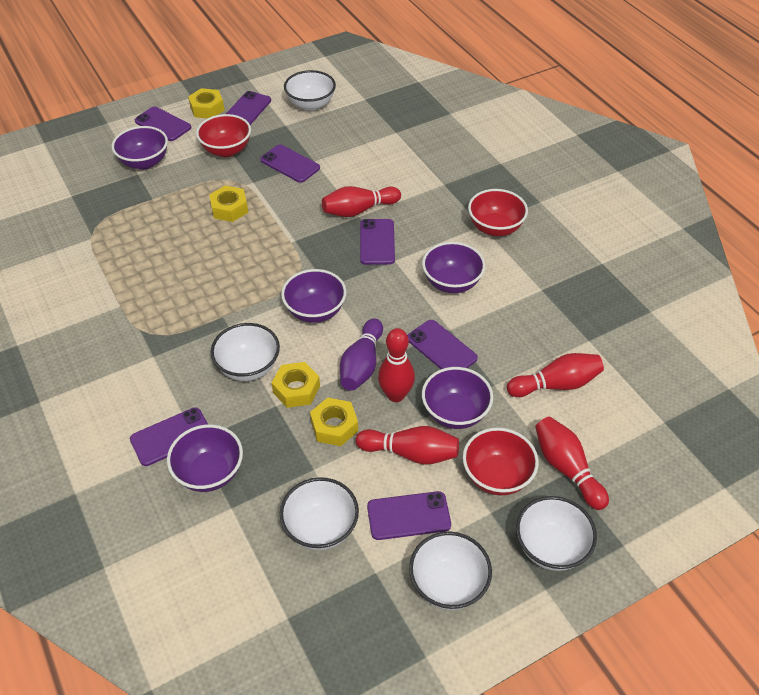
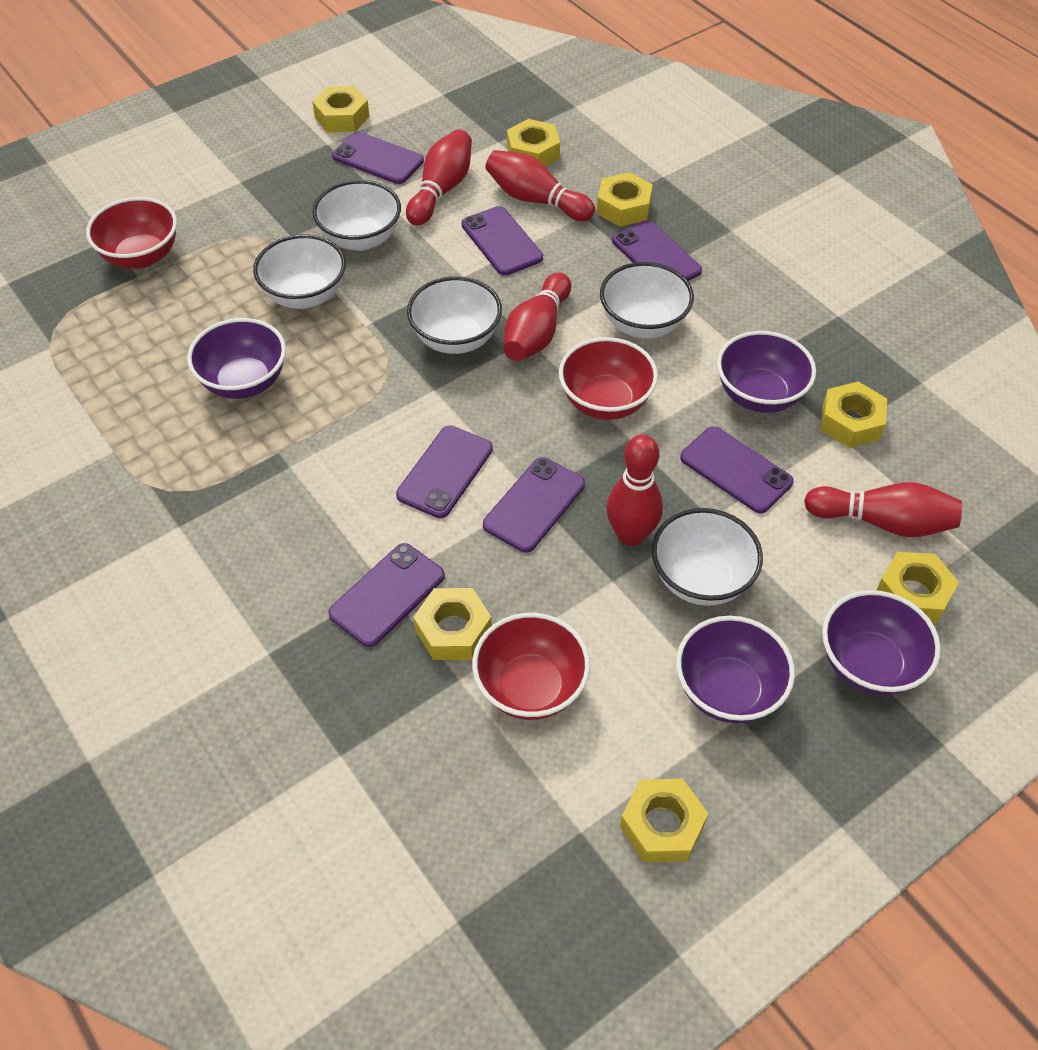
purple bowl: 5 -> 4
purple bowling pin: 1 -> 0
yellow nut: 4 -> 7

